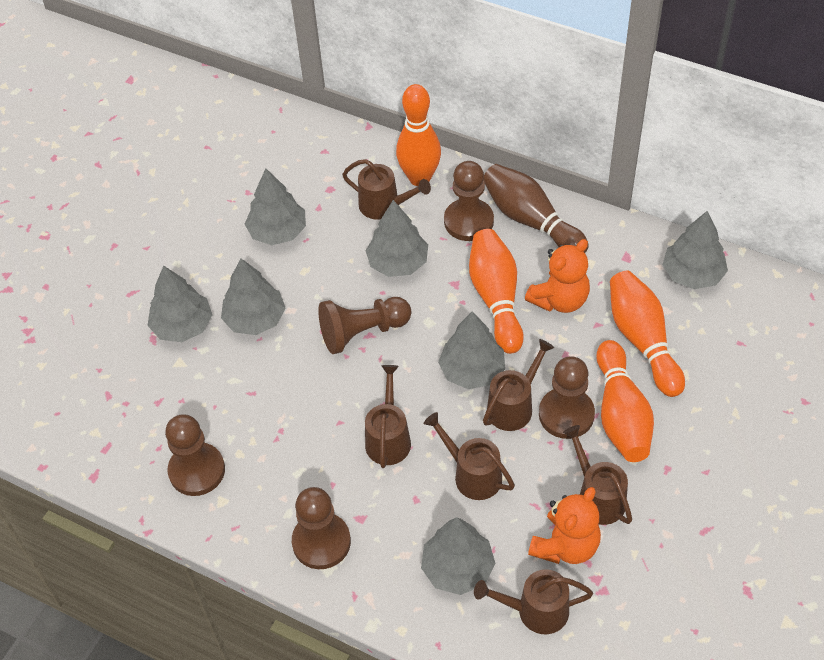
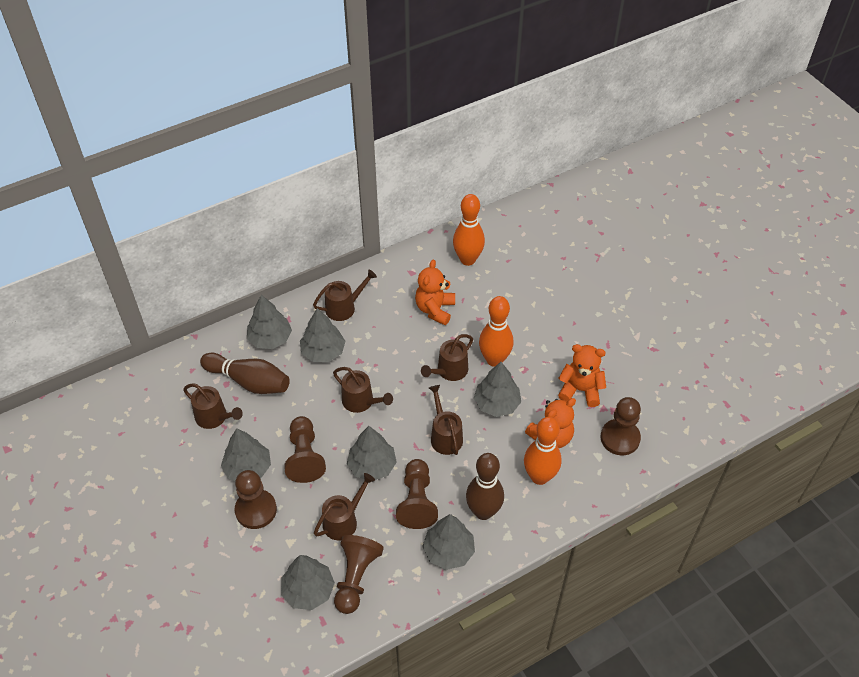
brown bowling pin: 1 -> 2
orange bowling pin: 4 -> 3
orange teddy bear: 2 -> 3

